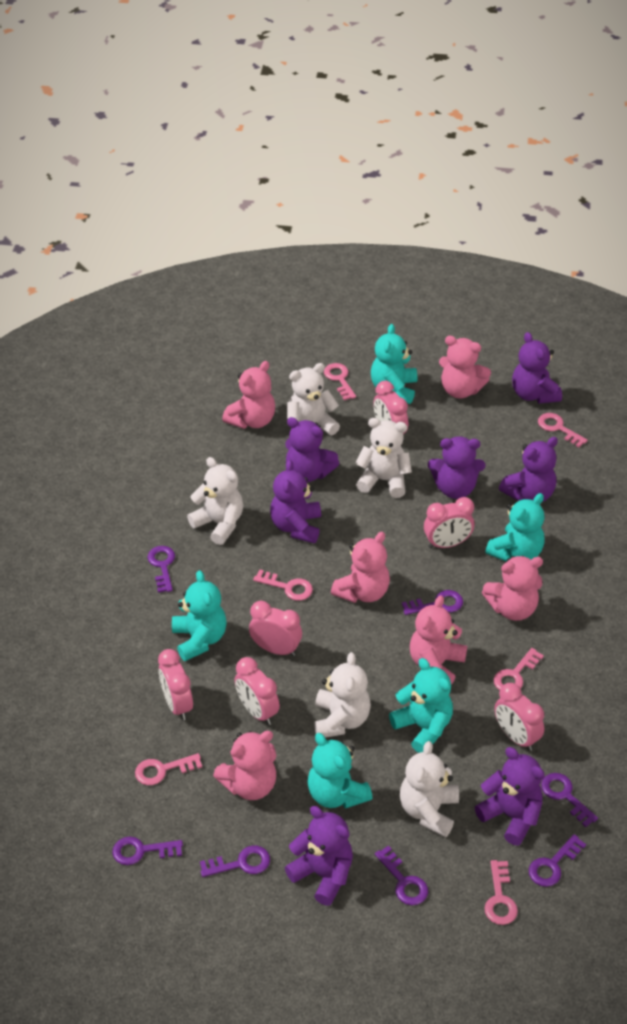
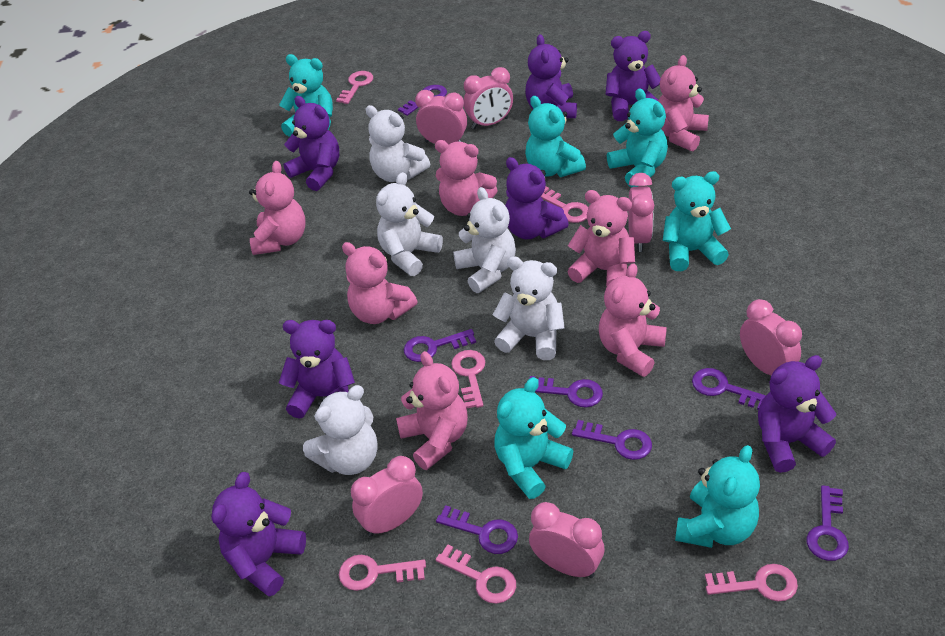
pink teddy bear: 6 -> 7
turquoise teddy bear: 5 -> 6

